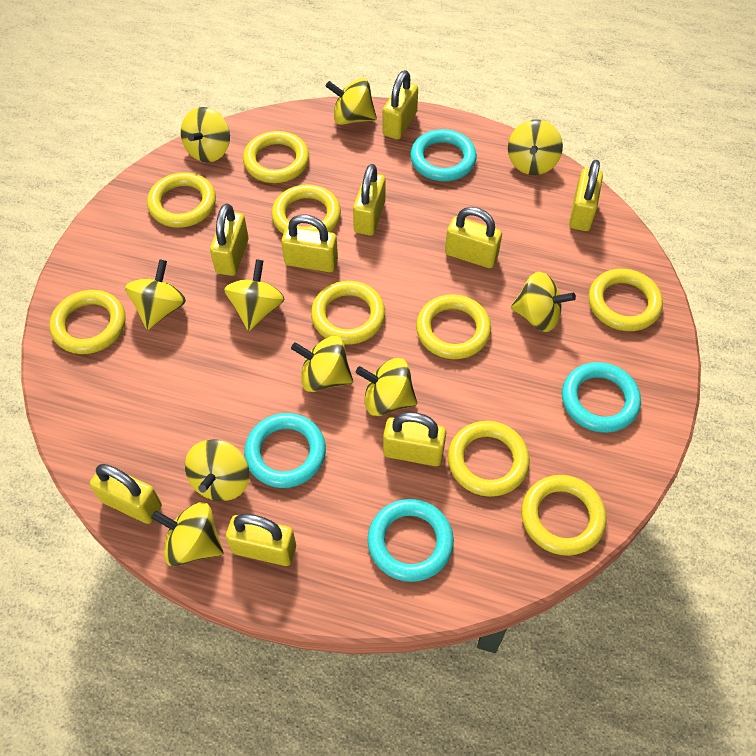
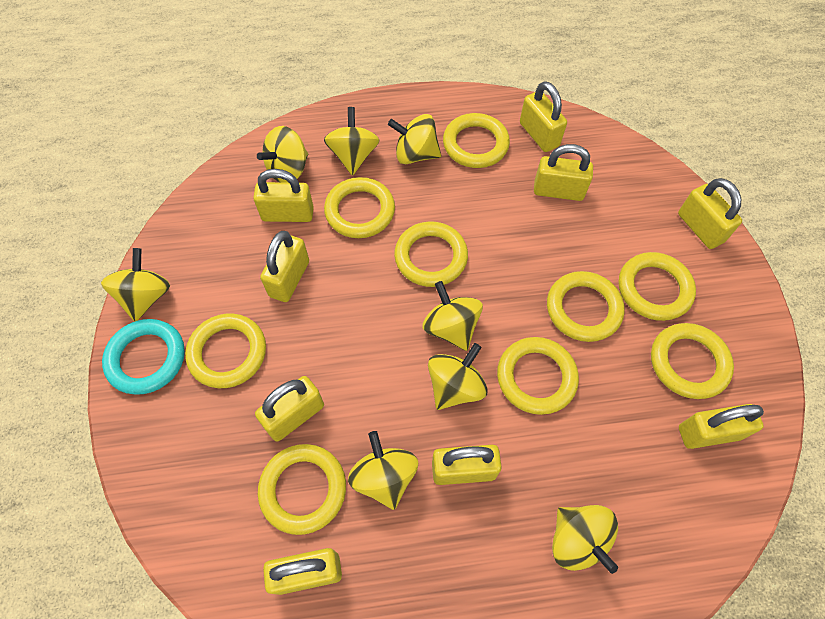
turquoise ring: 4 -> 1
yellow spinning top: 10 -> 8

